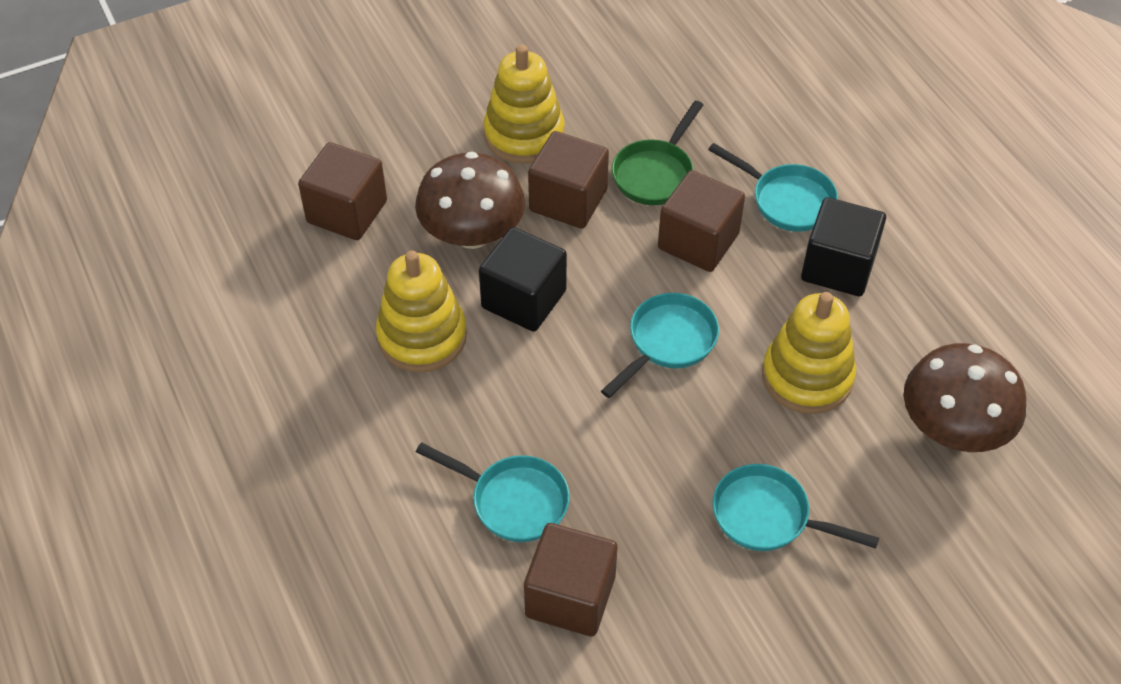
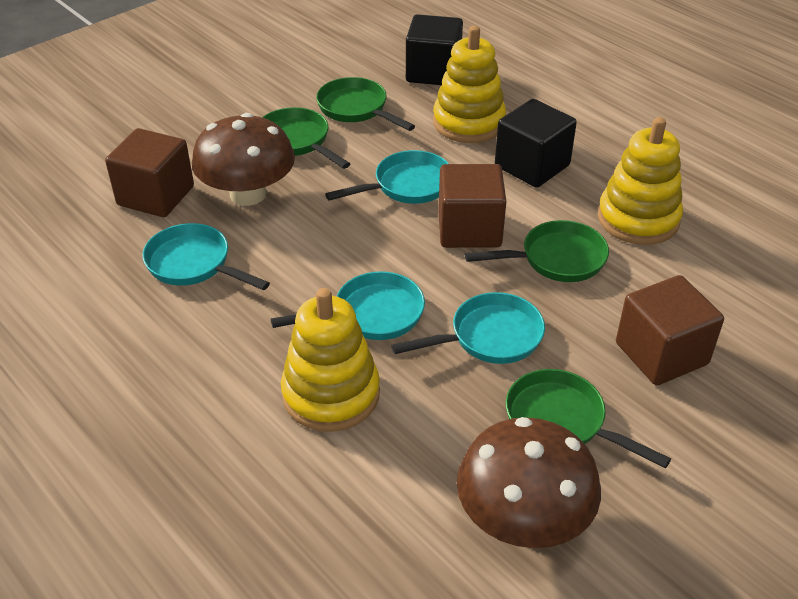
brown cube: 4 -> 3
green pan: 1 -> 4

